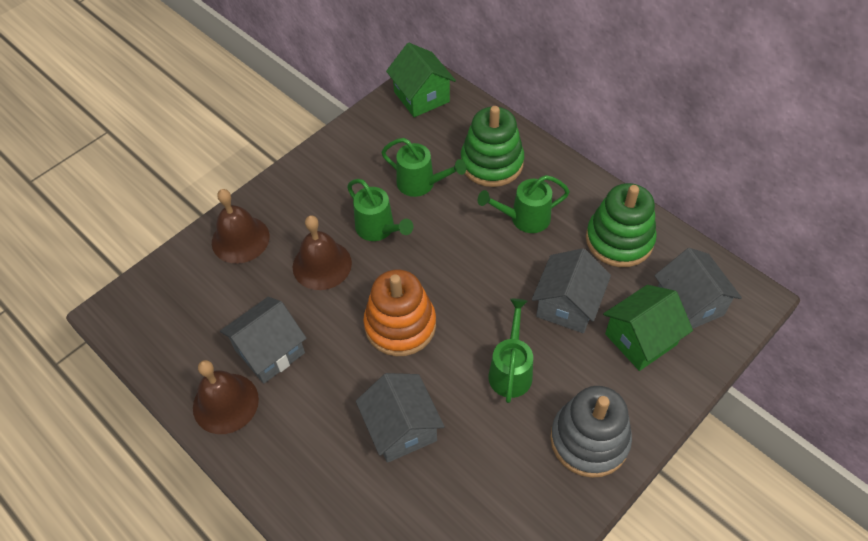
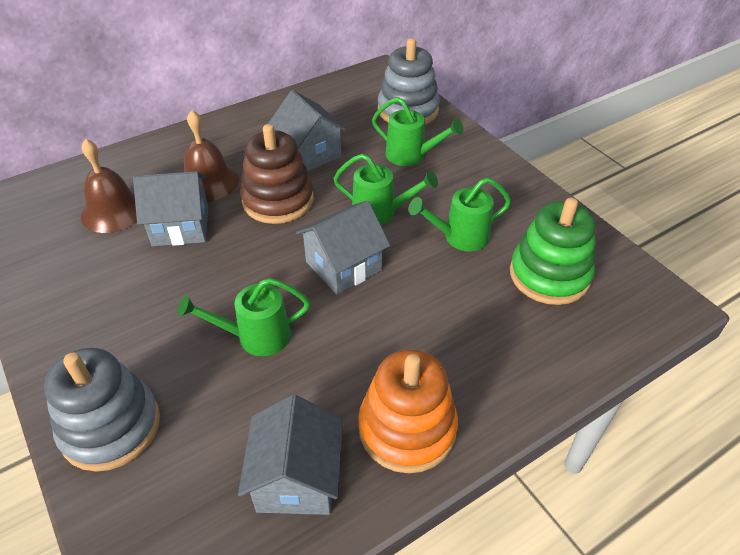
brown bell: 3 -> 2
brown stacking toy: 0 -> 1
green house: 2 -> 0
green stacking toy: 2 -> 1
grey stacking toy: 1 -> 2

